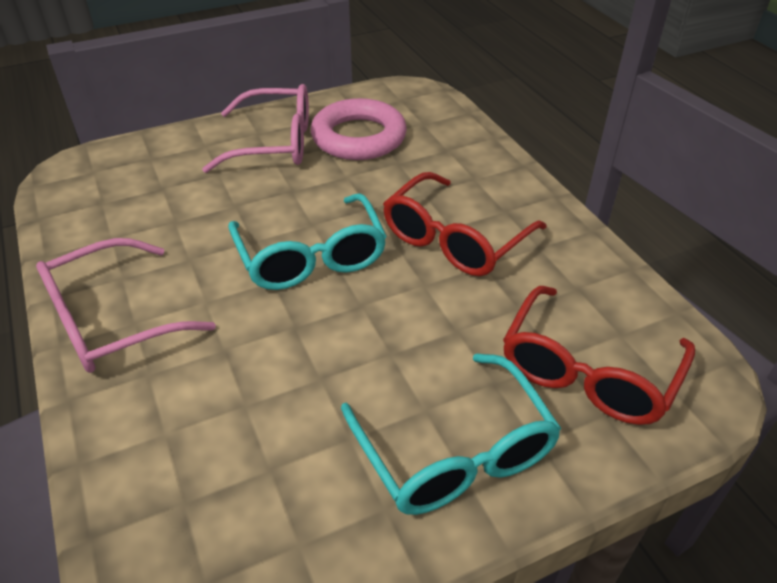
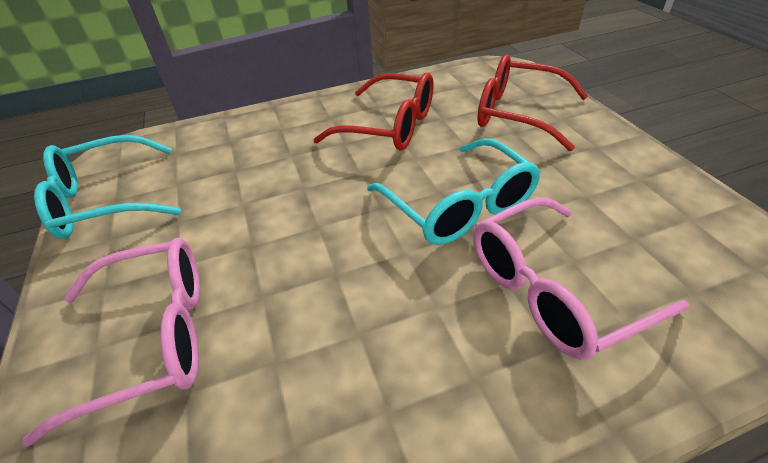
pink ring: 1 -> 0

